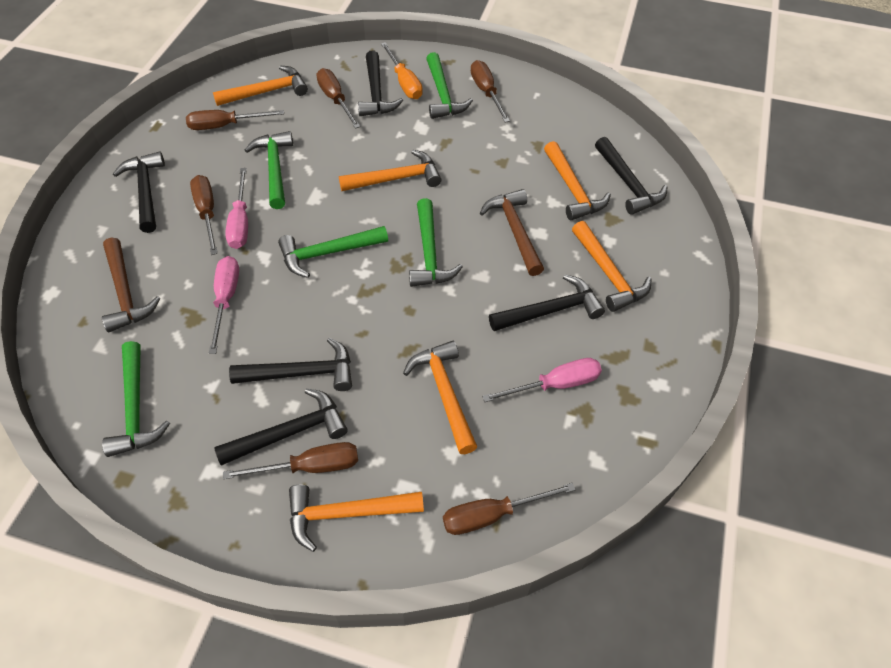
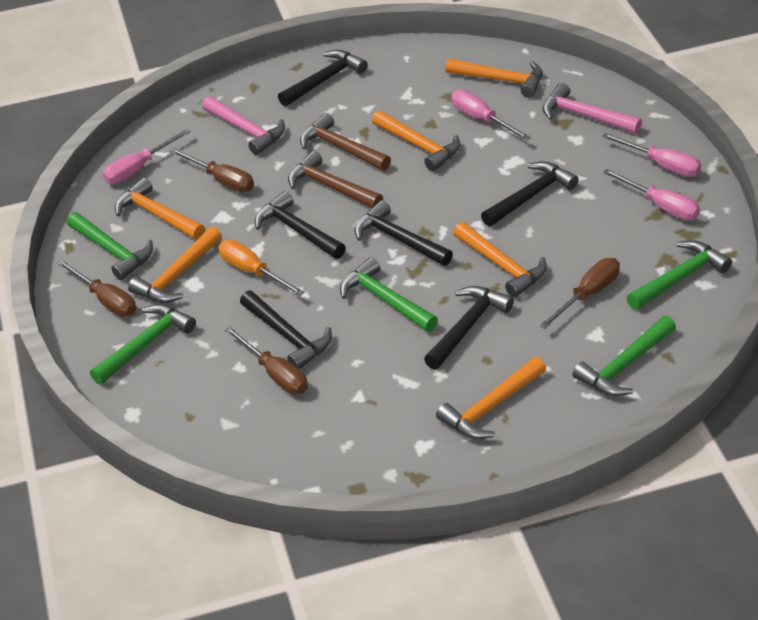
brown screwdriver: 6 -> 4
pink hammer: 0 -> 2
pink screwdriver: 3 -> 4

